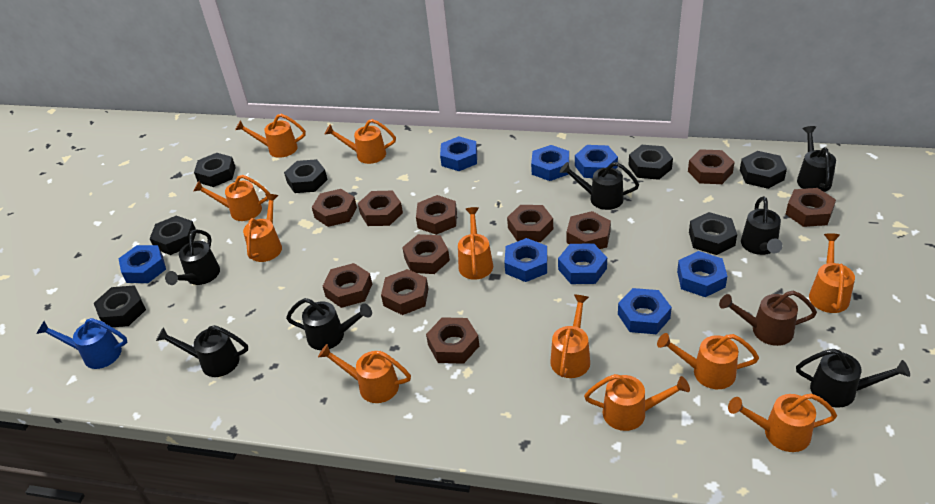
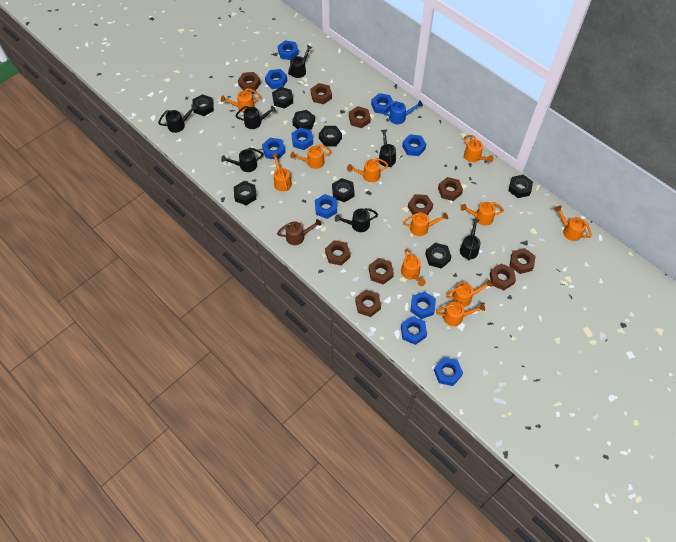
black nut: 7 -> 8
blue nut: 8 -> 10
brown nut: 11 -> 10

